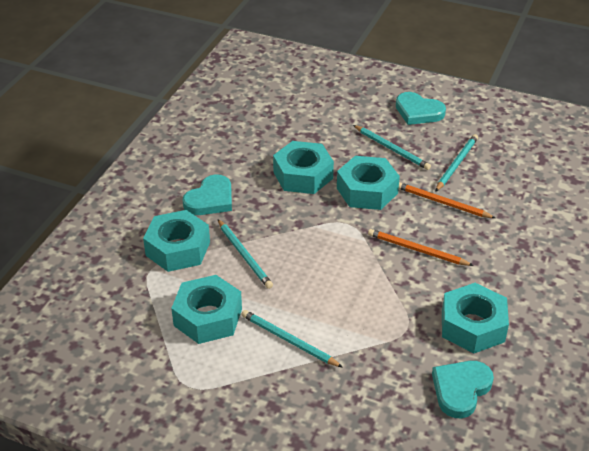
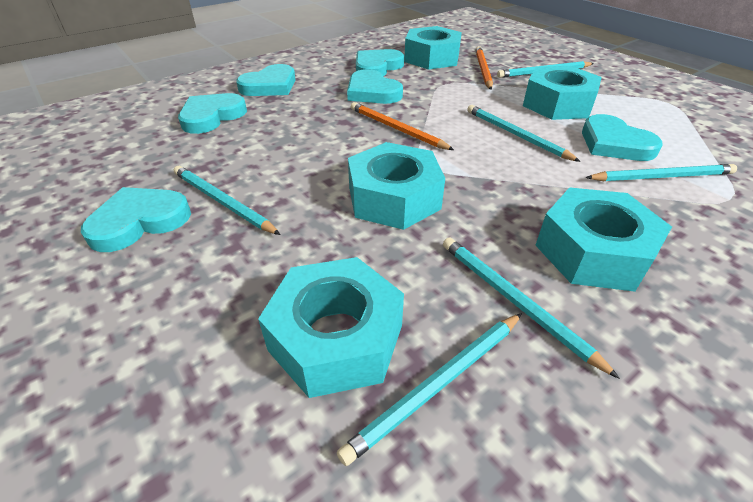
turquoise heart: 3 -> 6
turquoise pencil: 4 -> 6

